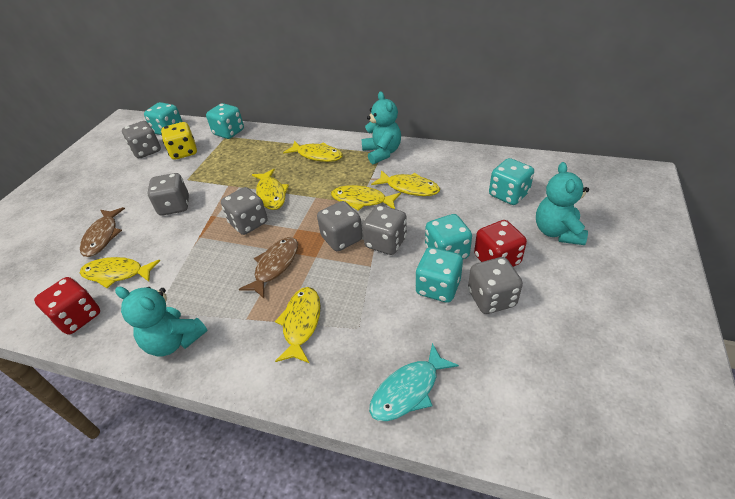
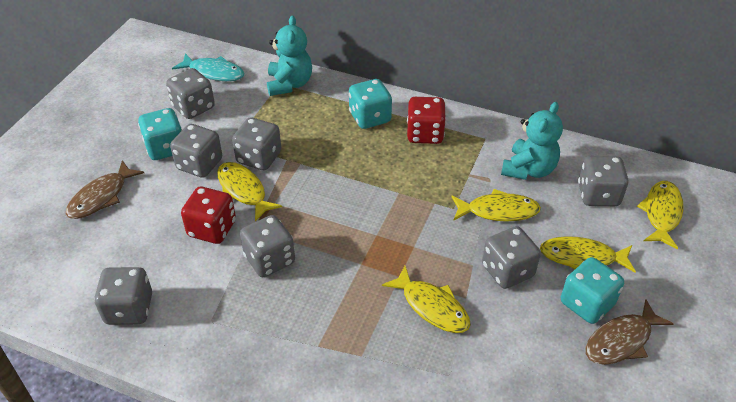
grey dice: 6 -> 7
turquoise dice: 5 -> 3
turquoise teddy bear: 3 -> 2
yellow dice: 1 -> 0
yellow fish: 6 -> 5

